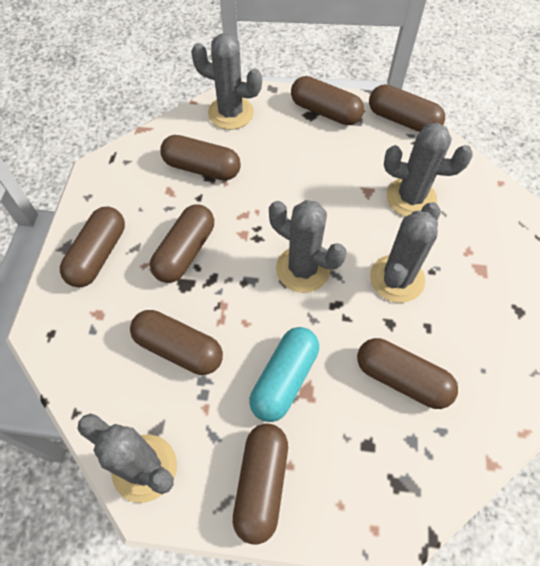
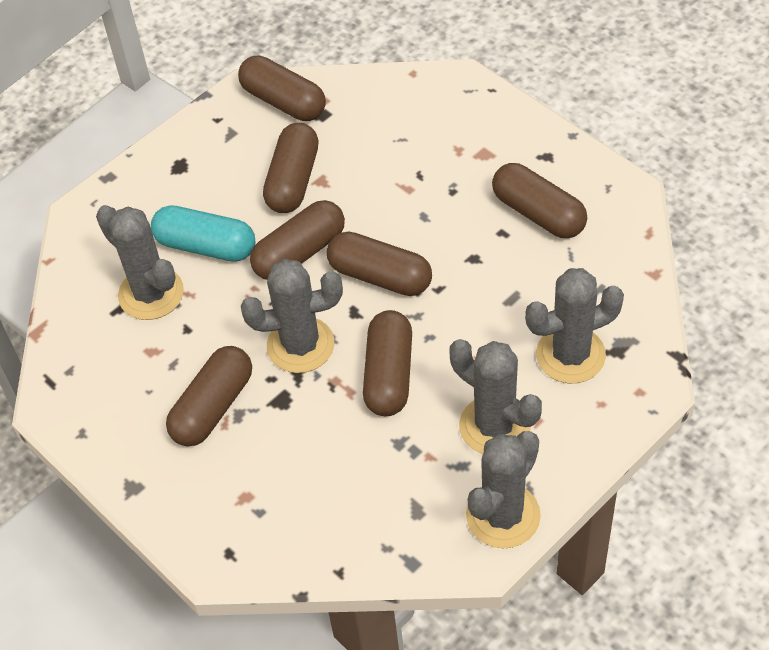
brown capsule: 8 -> 7

